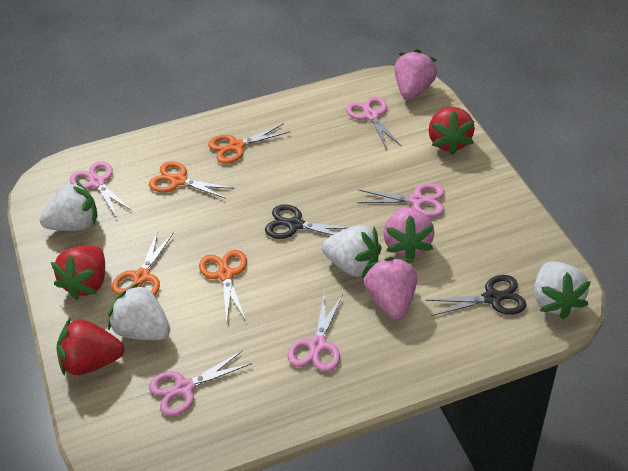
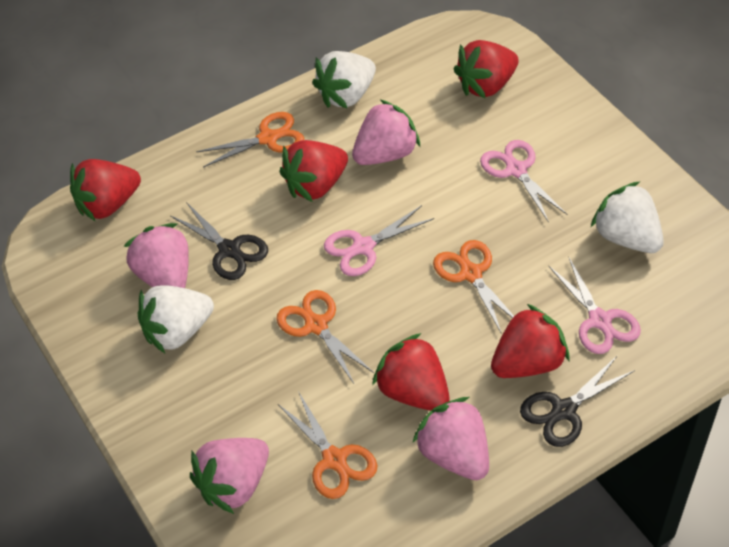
pink scissors: 5 -> 3
pink strawberry: 3 -> 4
red strawberry: 3 -> 5
white strawberry: 4 -> 3

